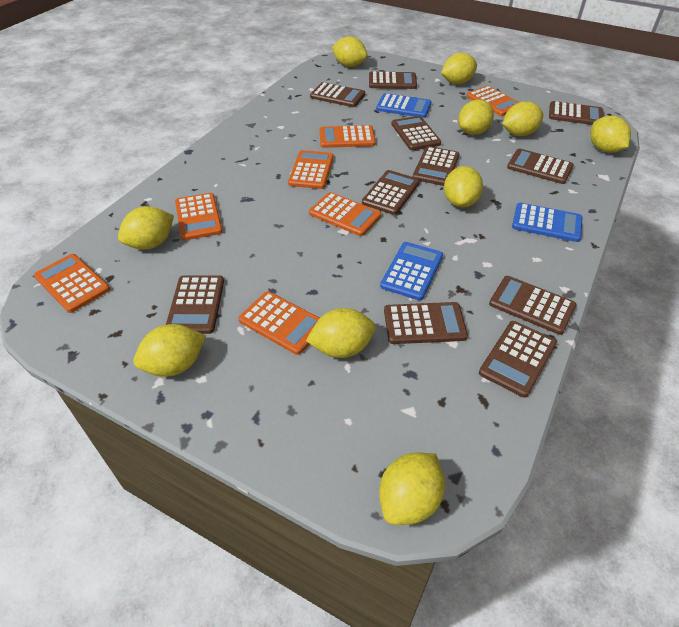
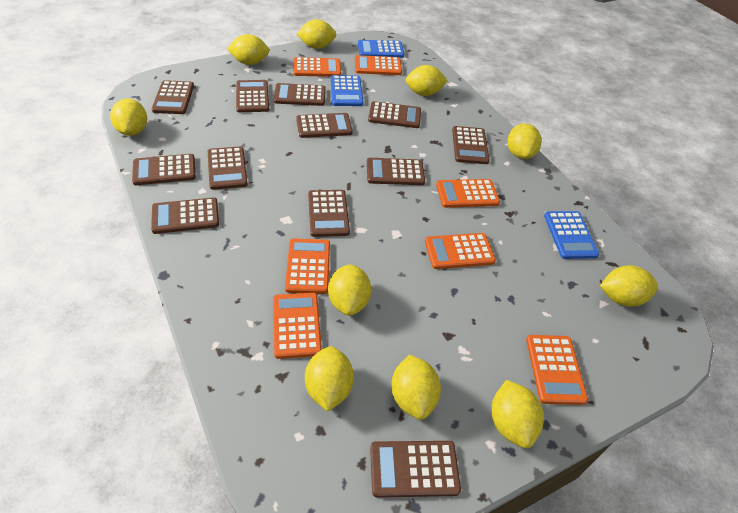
brown calculator: 11 -> 12

